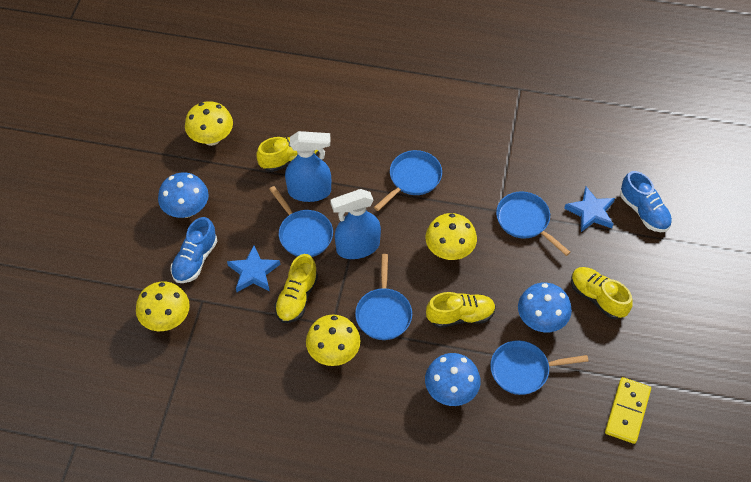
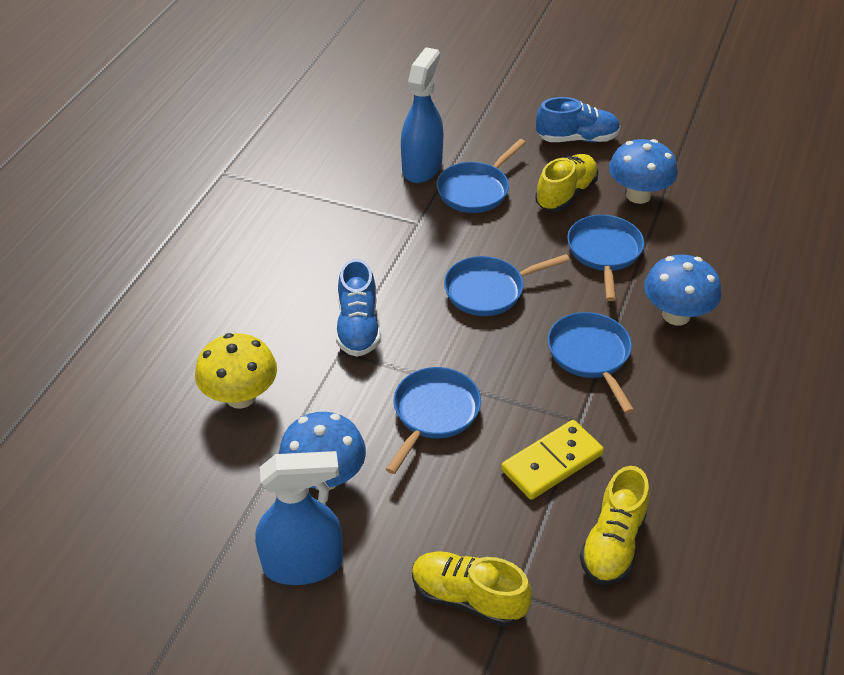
blue star: 2 -> 0
yellow mushroom: 4 -> 1
yellow shoe: 4 -> 3

